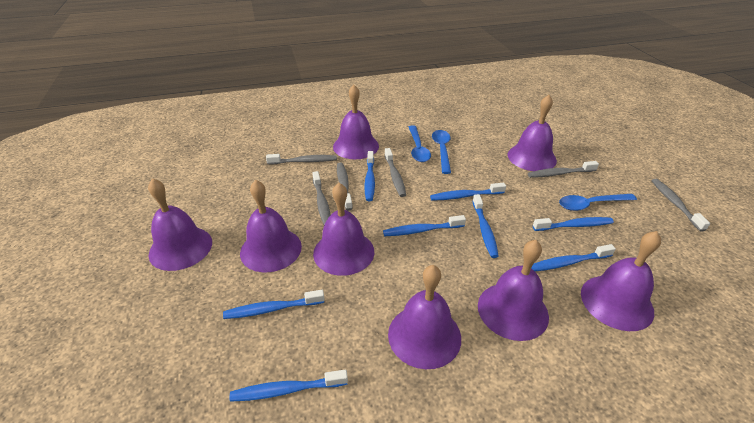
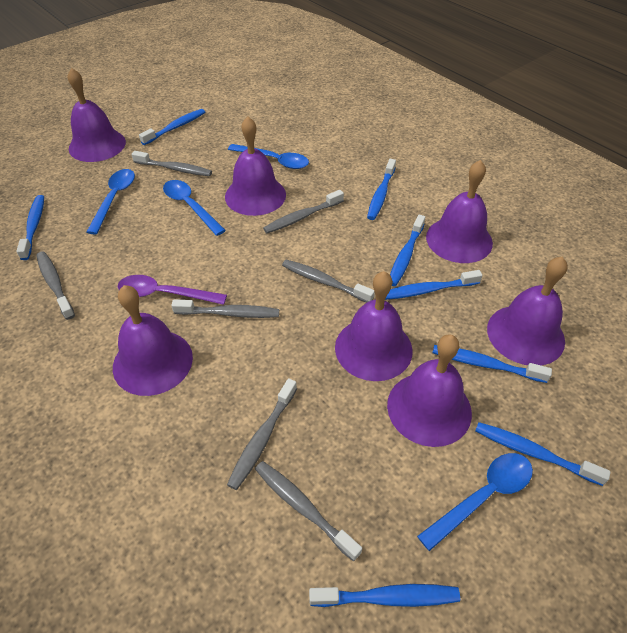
blue spoon: 3 -> 4
grey toothbrush: 6 -> 7
purple bell: 8 -> 7
purple spoon: 0 -> 1

